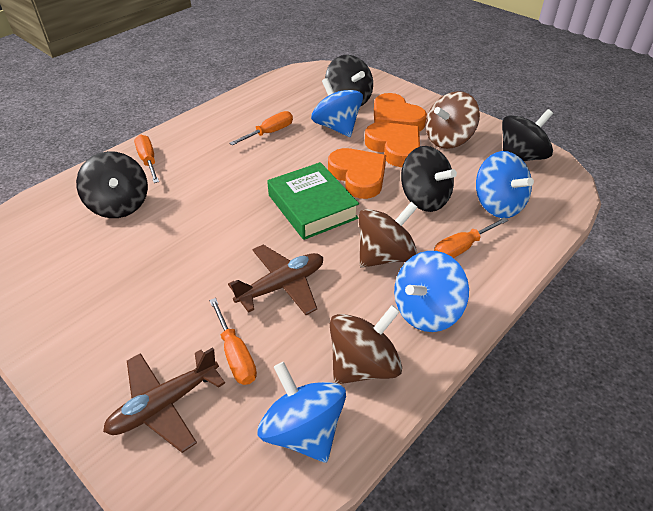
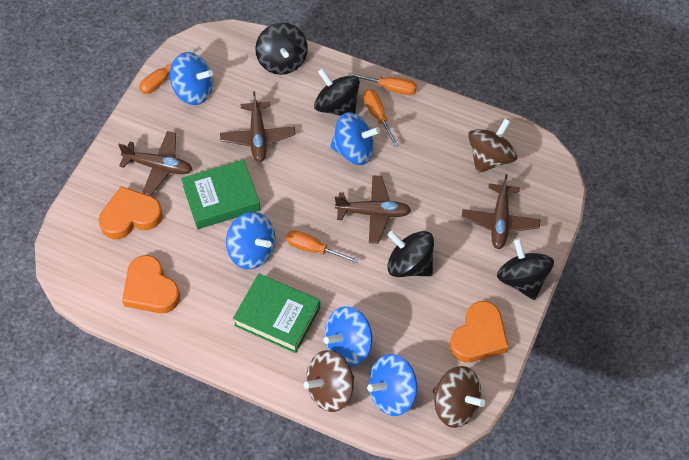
blue spinning top: 4 -> 5
brown plane: 2 -> 4
green book: 1 -> 2

